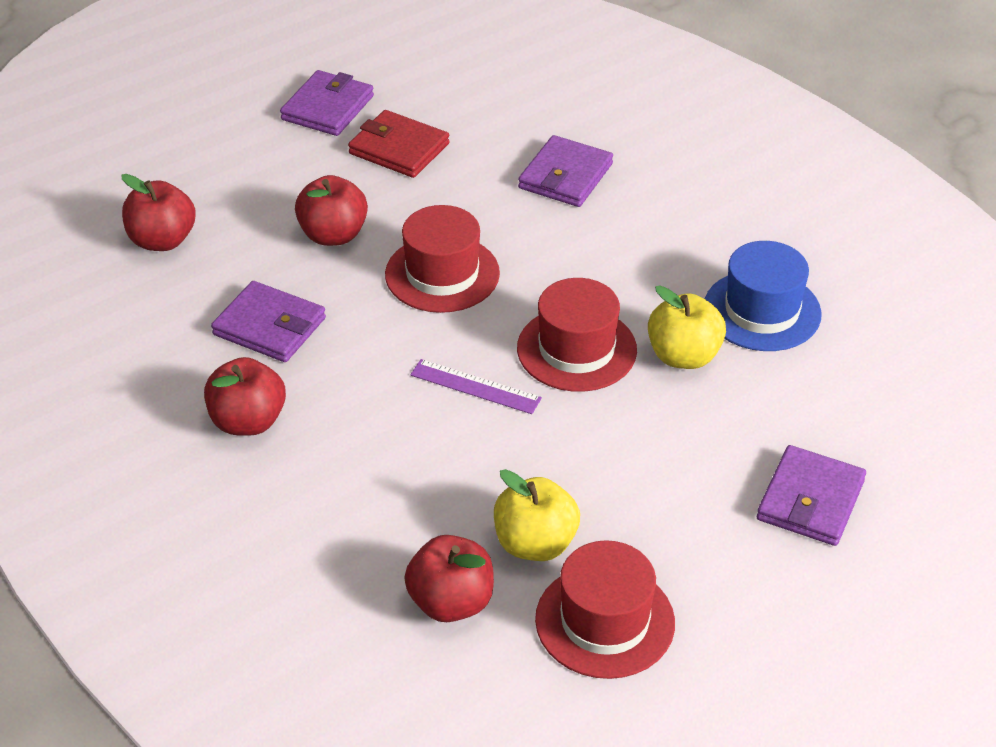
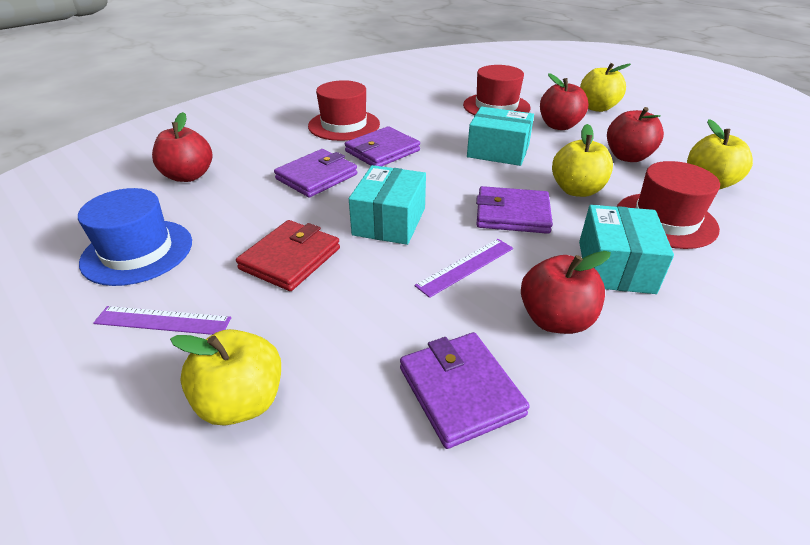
purple ruler: 1 -> 2
turquoise box: 0 -> 3
yellow apple: 2 -> 4

